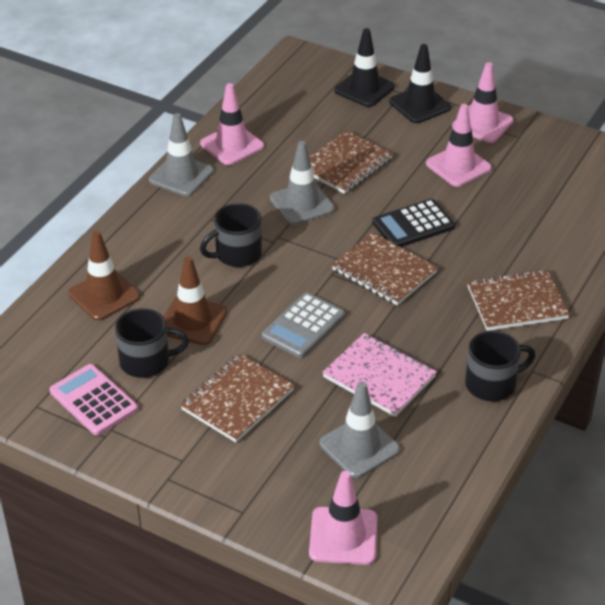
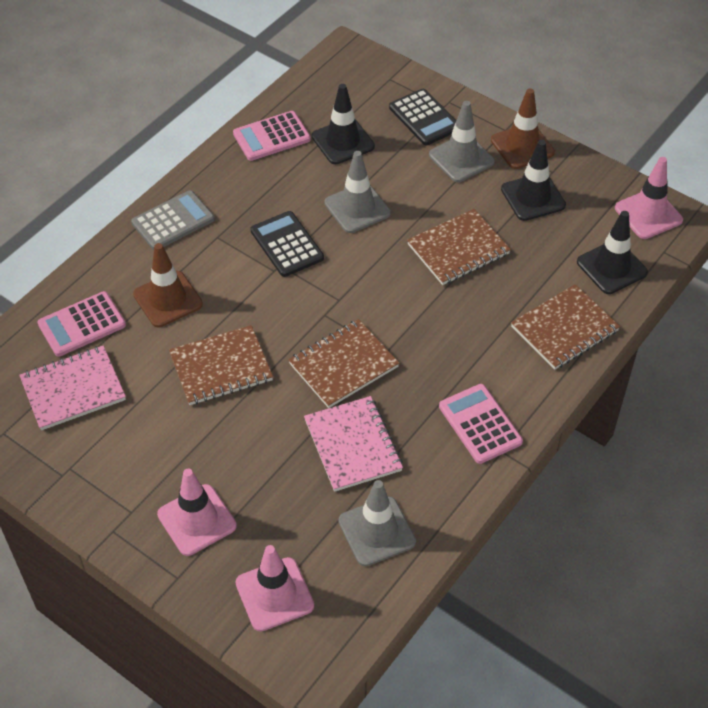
black calculator: 1 -> 2
black mug: 3 -> 0
black traffic cone: 2 -> 3
pink calculator: 1 -> 3
pink notebook: 1 -> 2
pink traffic cone: 4 -> 3

